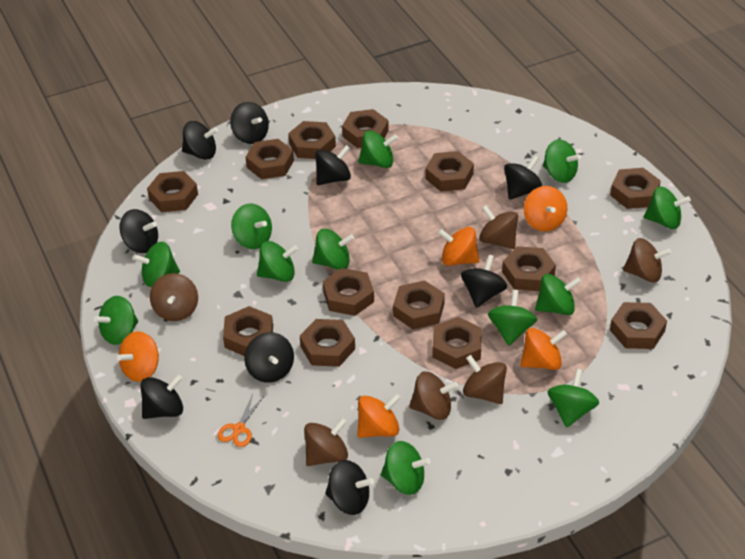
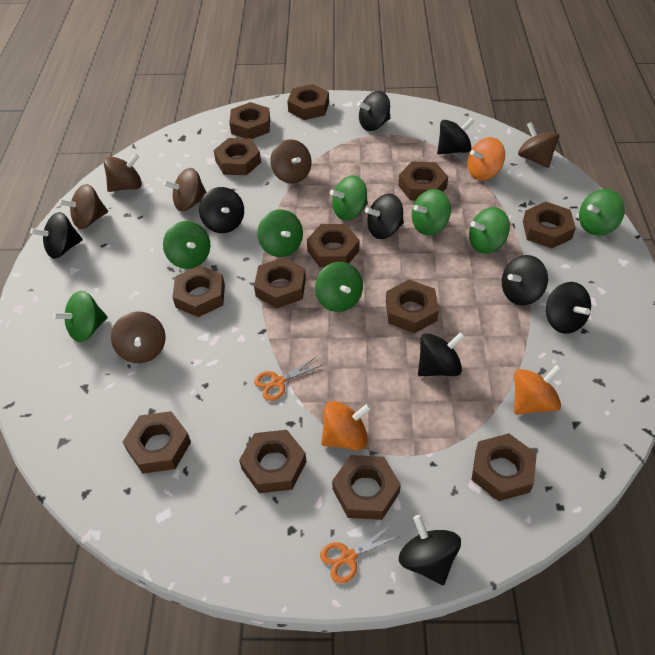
green spinning top: 12 -> 8
orange scissors: 1 -> 2
orange spinning top: 5 -> 3

